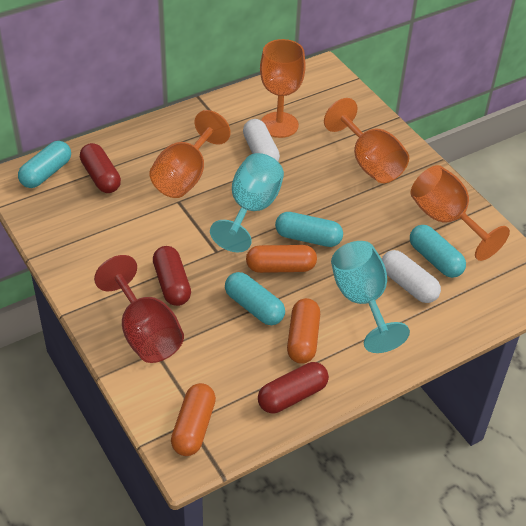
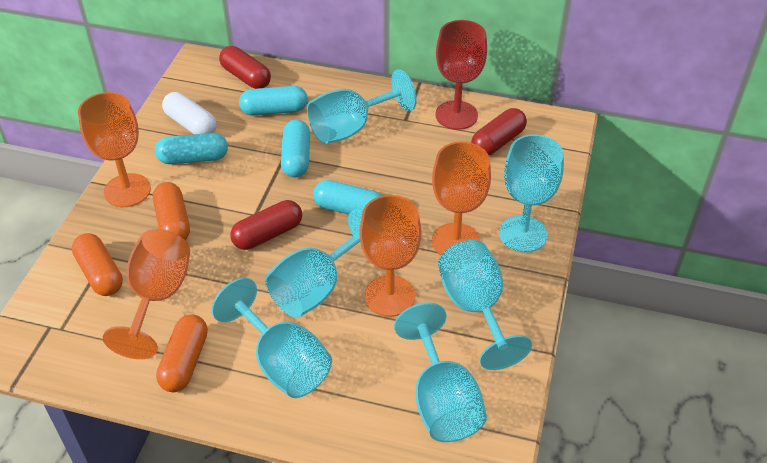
turquoise goblet: 2 -> 6
white capsule: 2 -> 1

